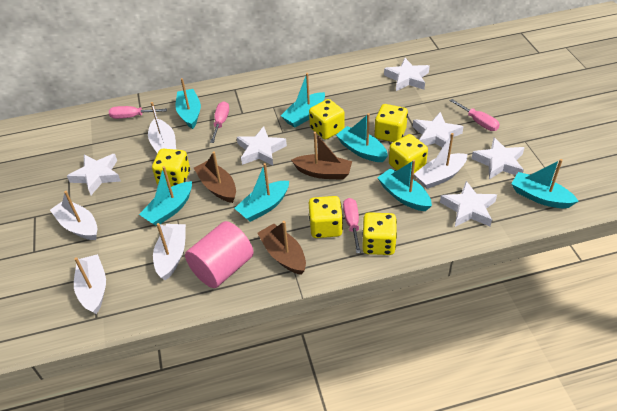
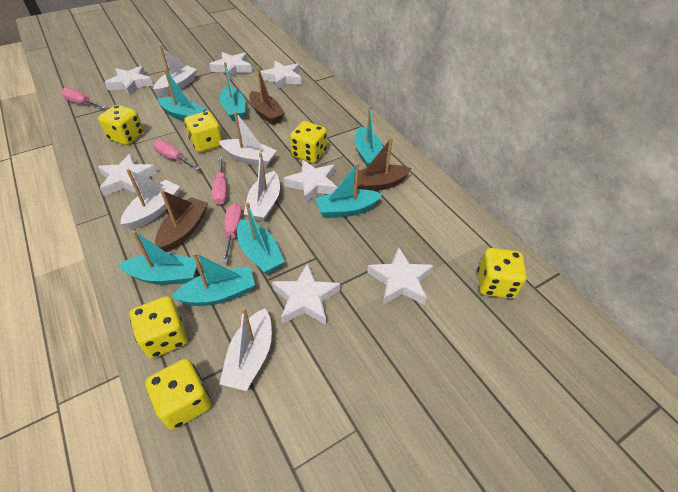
pink cylinder: 1 -> 0
white star: 6 -> 7

